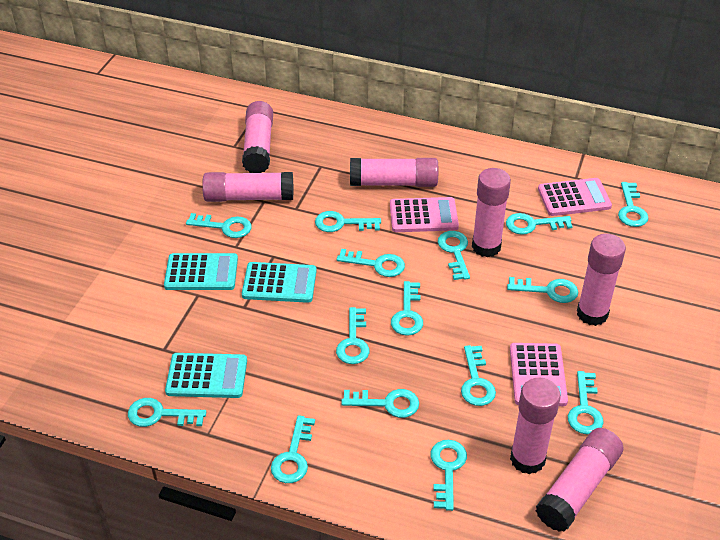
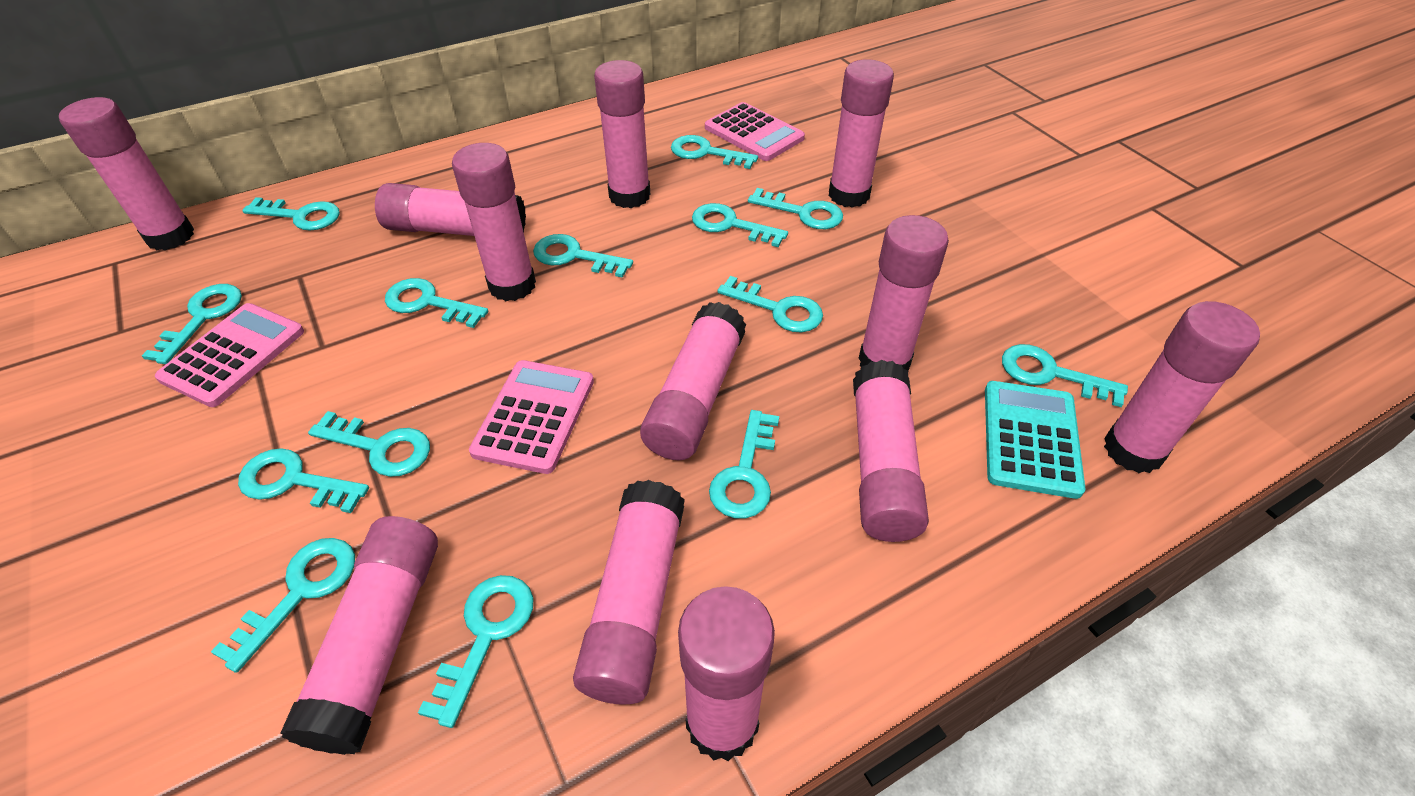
pink glue stick: 7 -> 12
turquoise calculator: 3 -> 1
turquoise key: 15 -> 14

